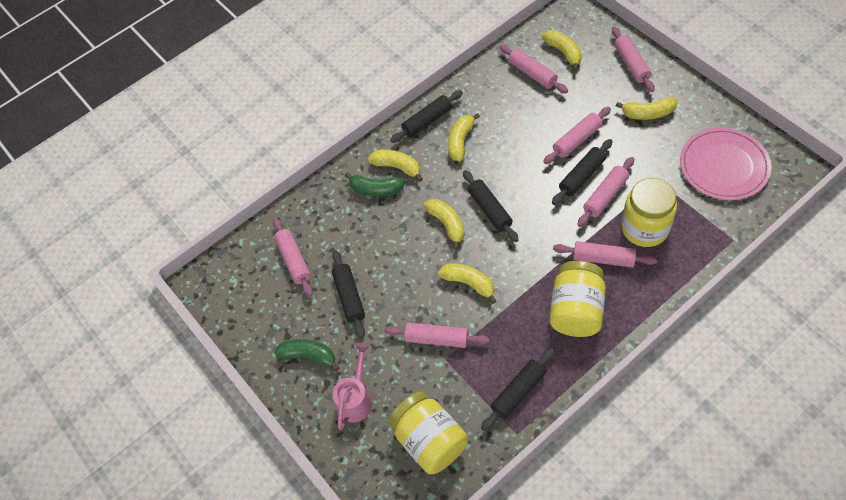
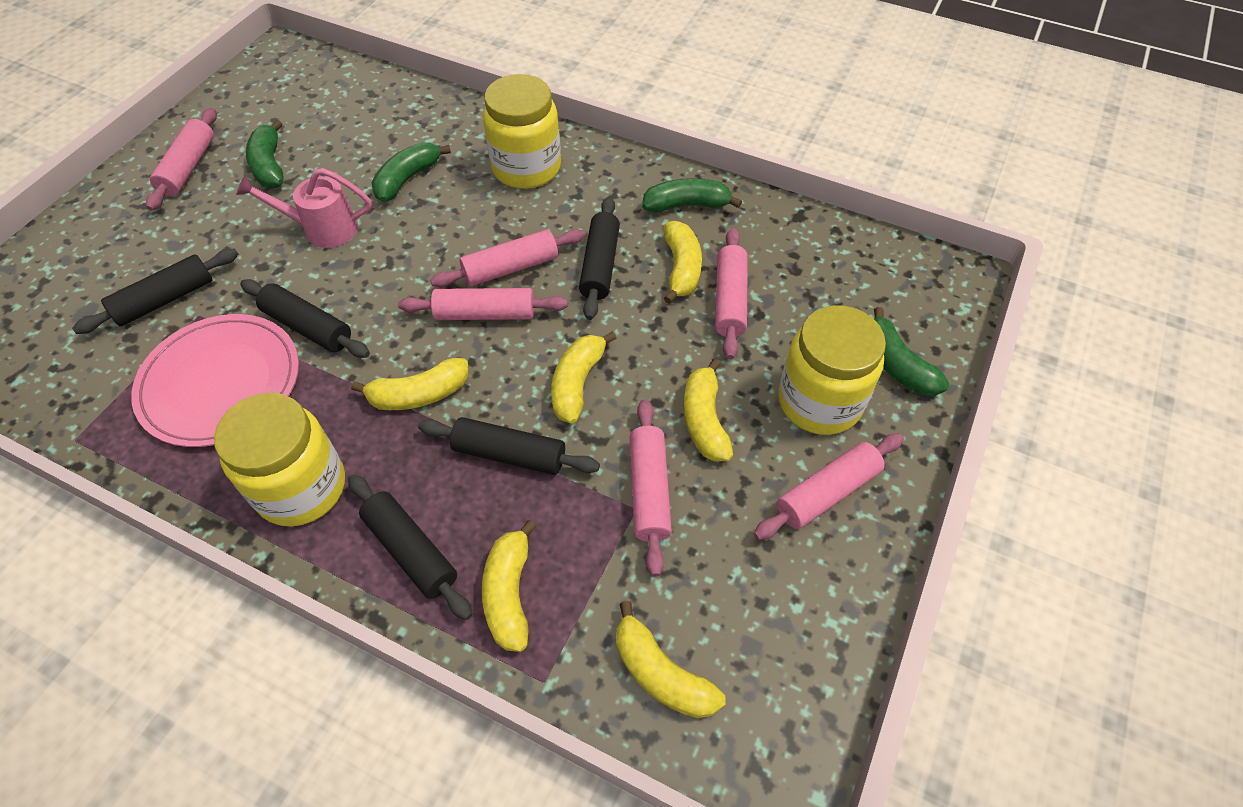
green banana: 2 -> 4
pink rolling pin: 7 -> 6

